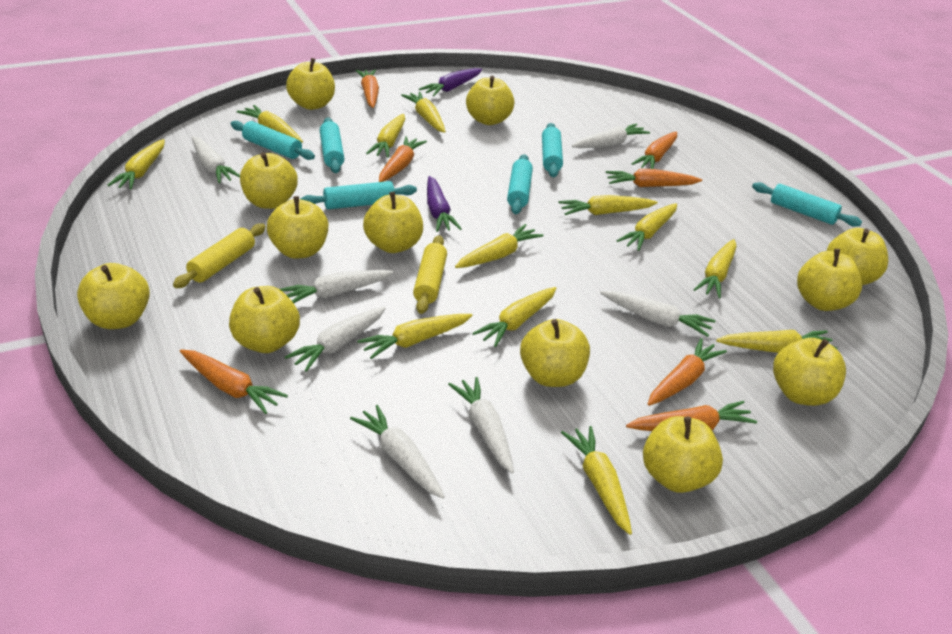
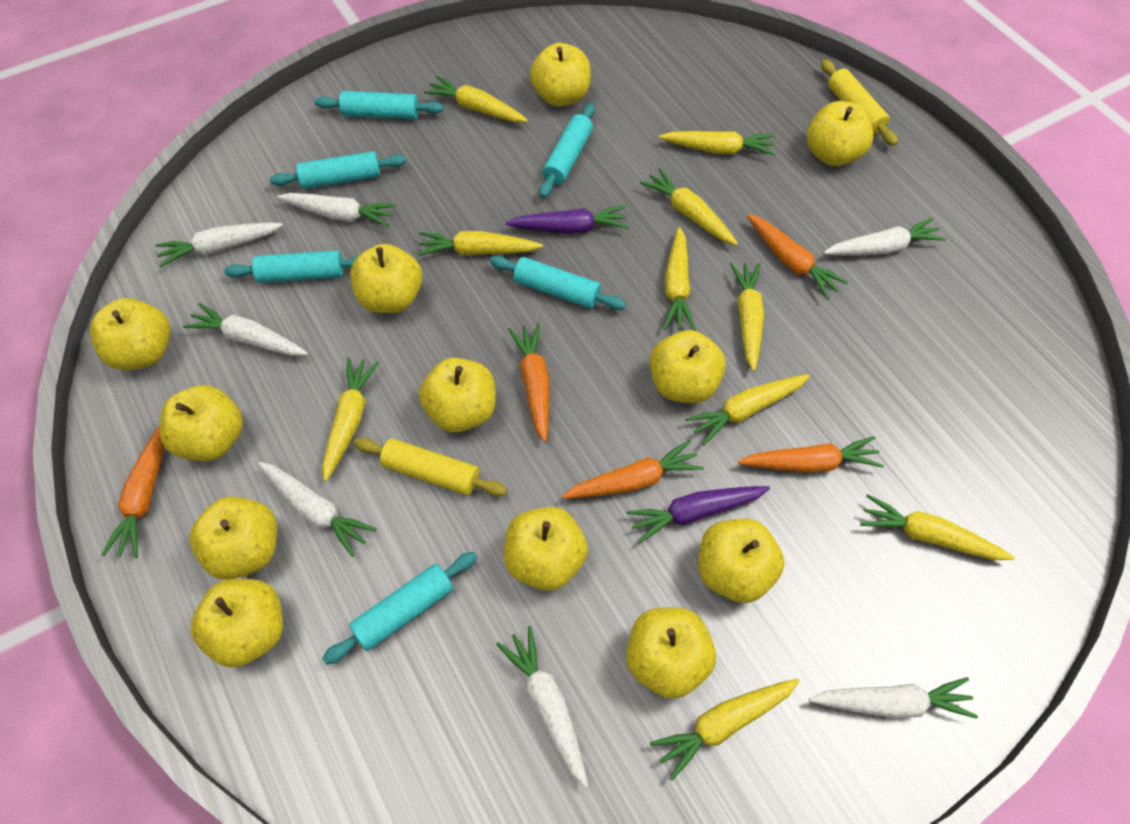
orange carrot: 7 -> 5
yellow carrot: 12 -> 10

